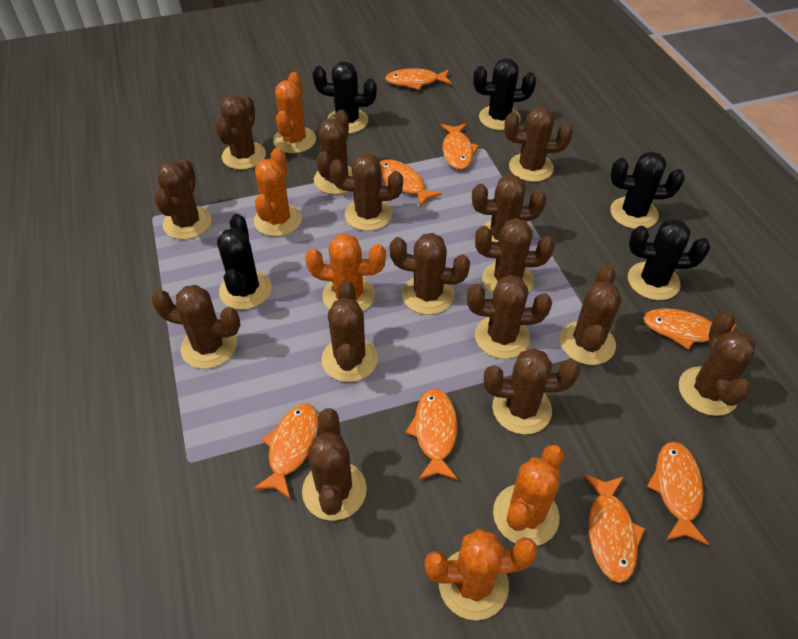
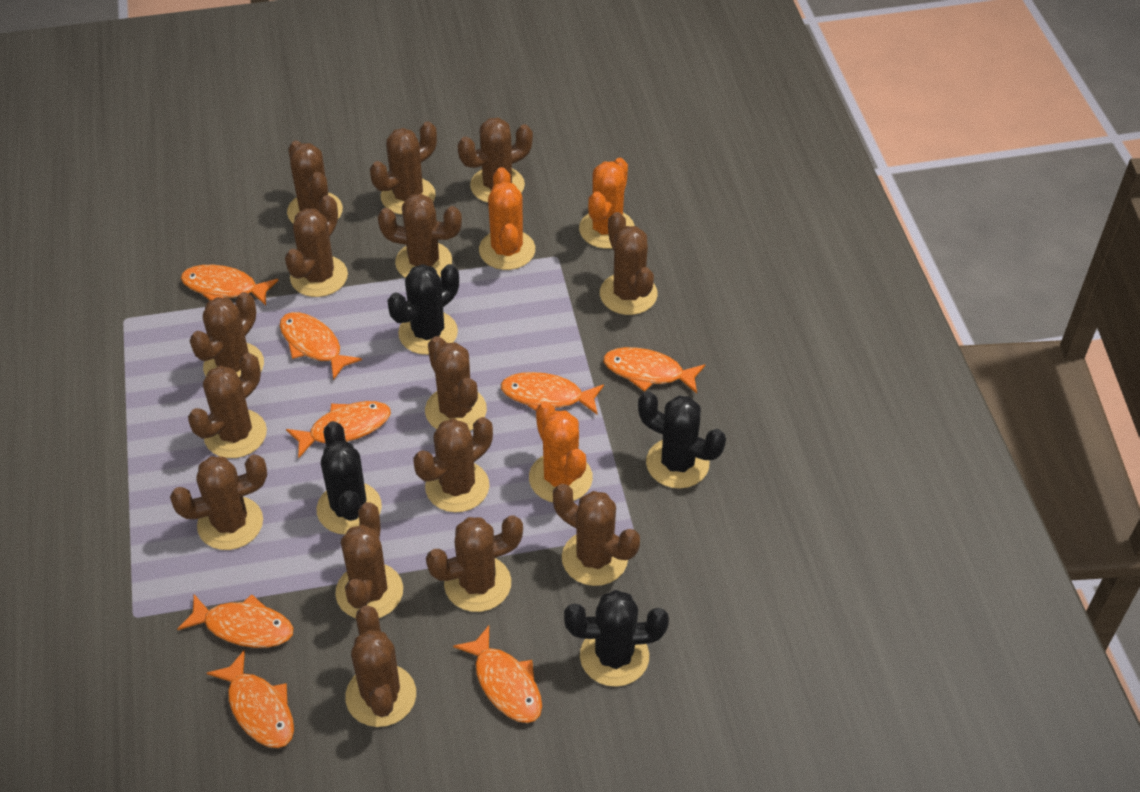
black cactus: 5 -> 4
orange cactus: 5 -> 3

